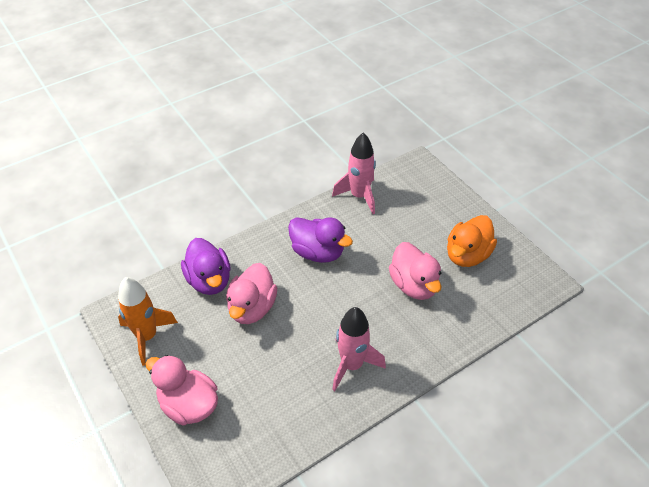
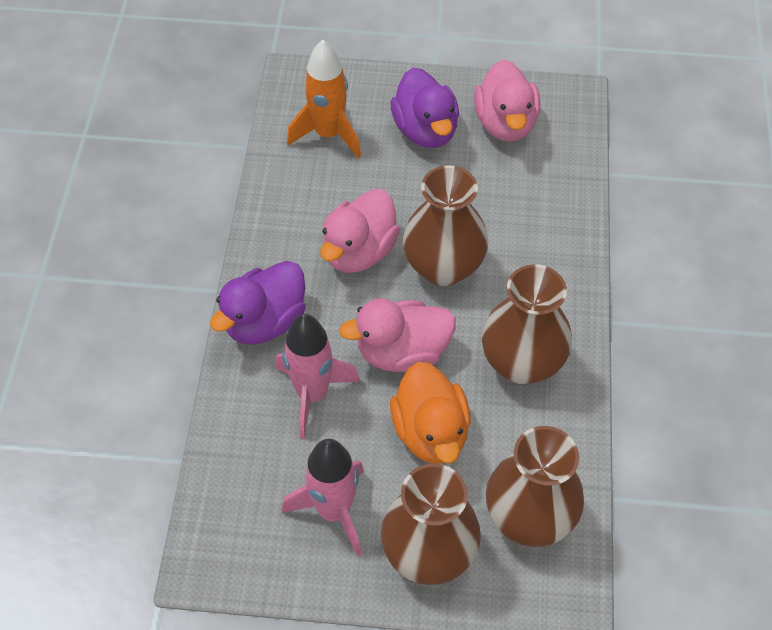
brown vase: 0 -> 4

